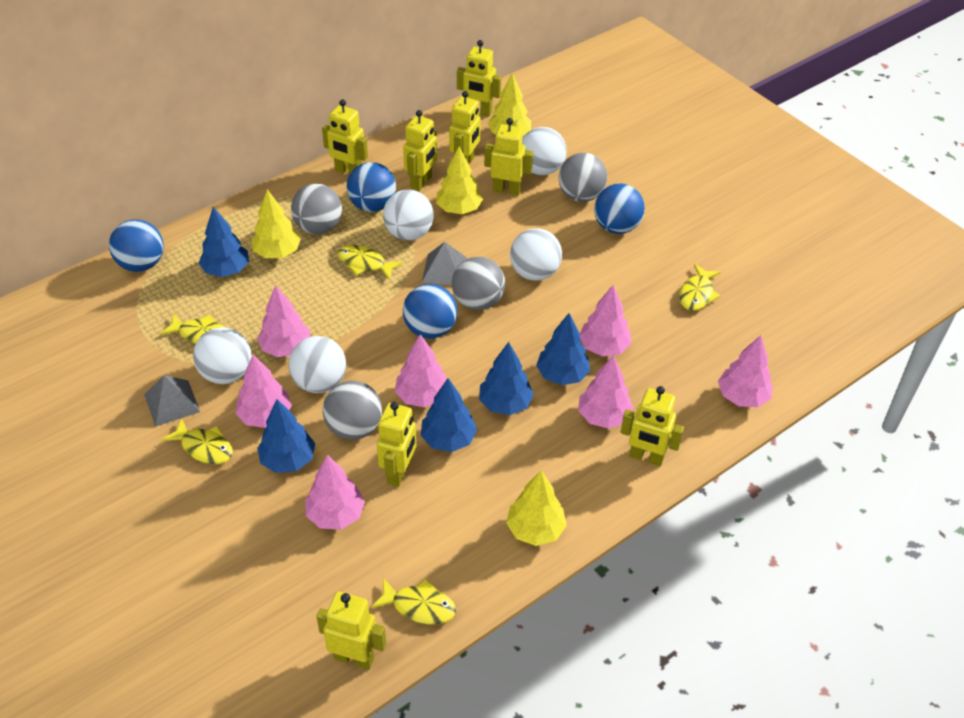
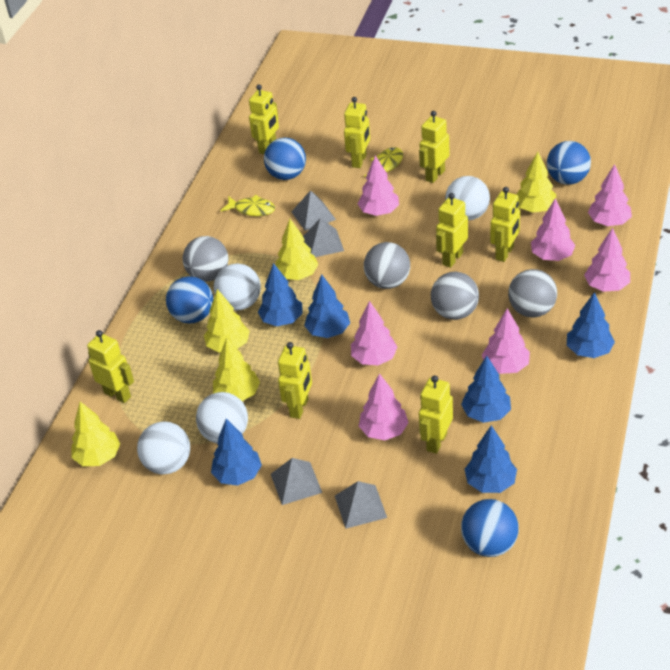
blue tree: 5 -> 6
grey pyramid: 2 -> 4
white ball: 5 -> 4
yellow fish: 5 -> 2
yellow tree: 4 -> 5

